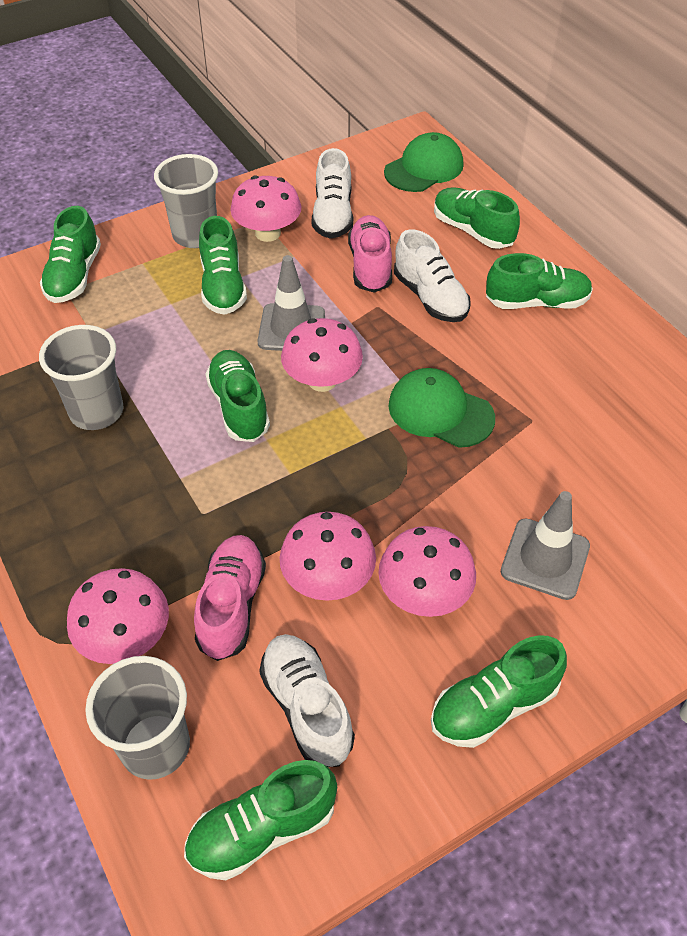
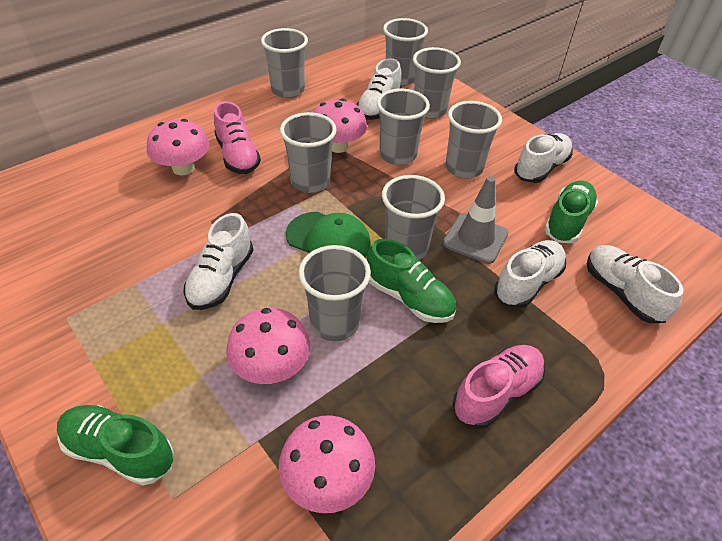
green cap: 2 -> 1
green shoe: 7 -> 3
grey cup: 3 -> 8
grey traffic cone: 2 -> 1
pink mushroom: 5 -> 4
white shoe: 3 -> 5

